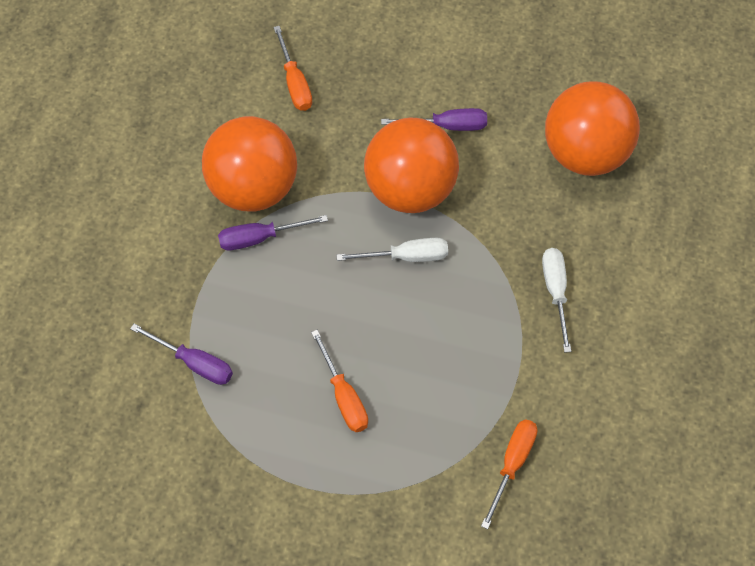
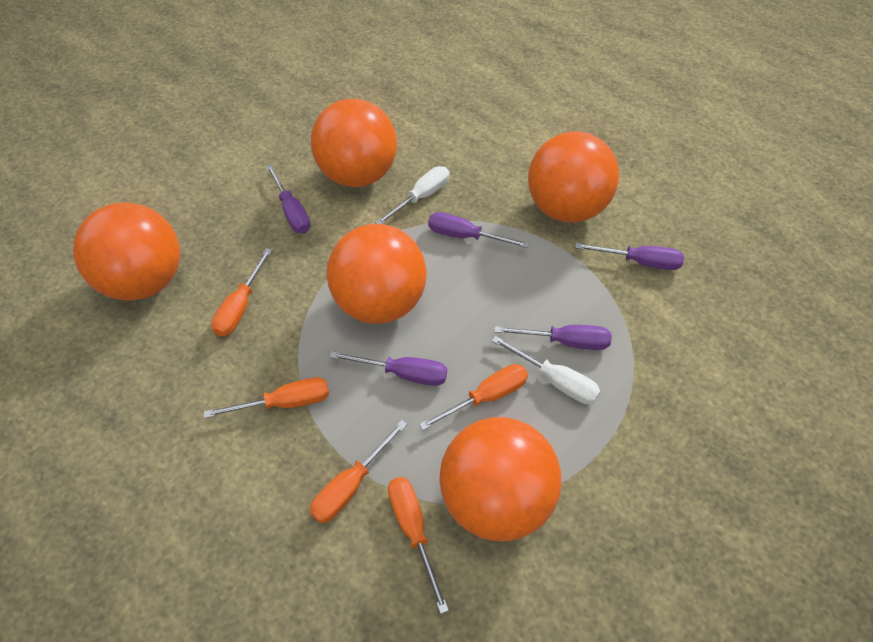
orange ball: 3 -> 5
orange screwdriver: 3 -> 5
purple screwdriver: 3 -> 5

